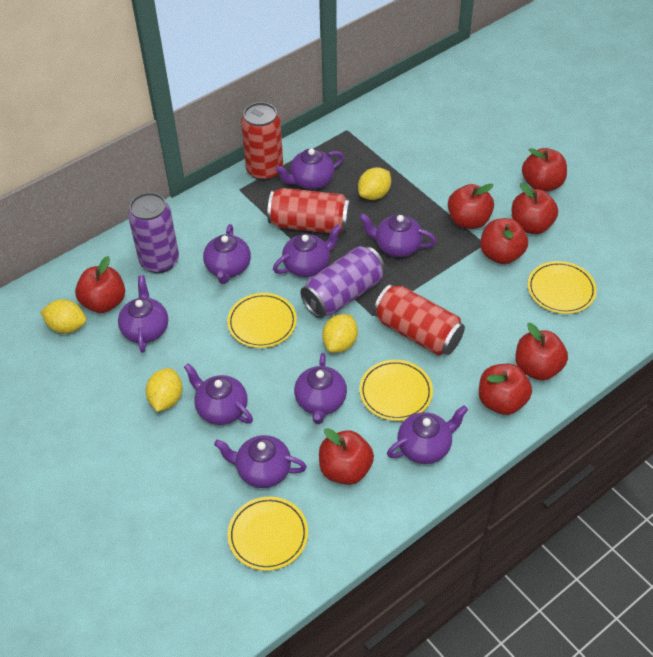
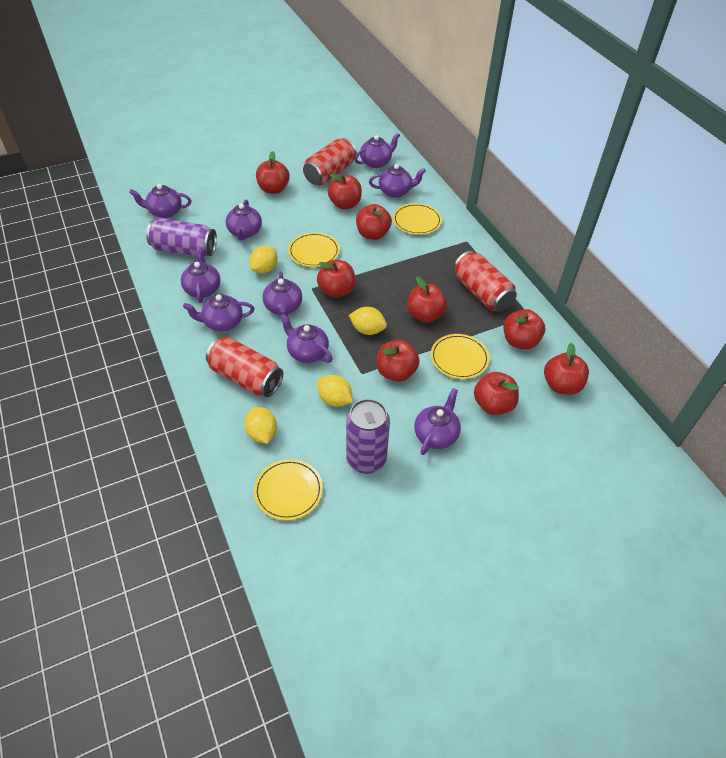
red apple: 8 -> 9

